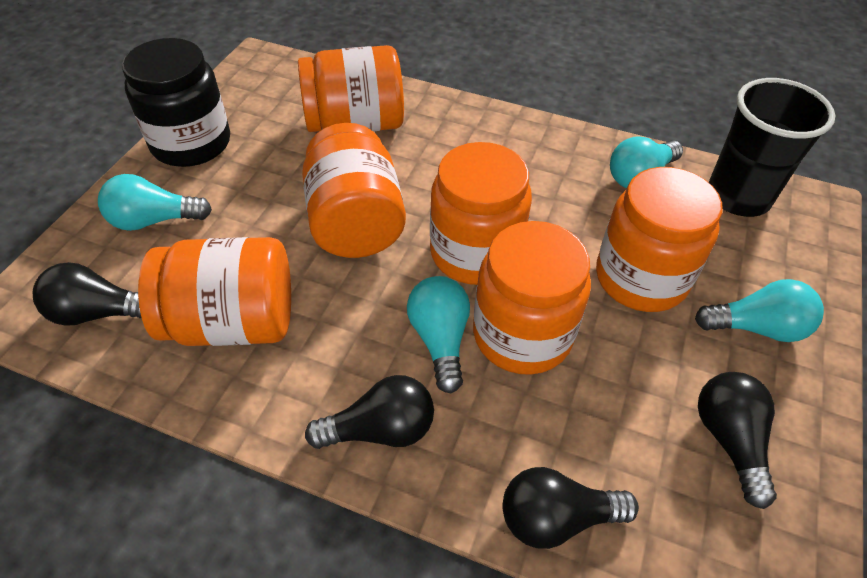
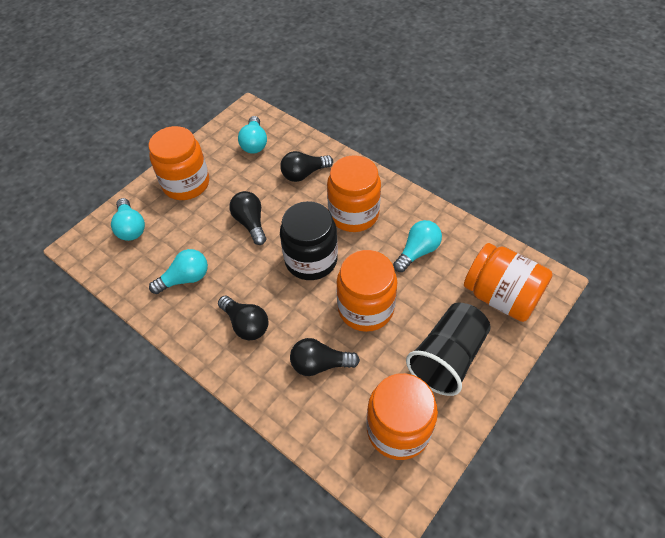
orange jar: 6 -> 5

